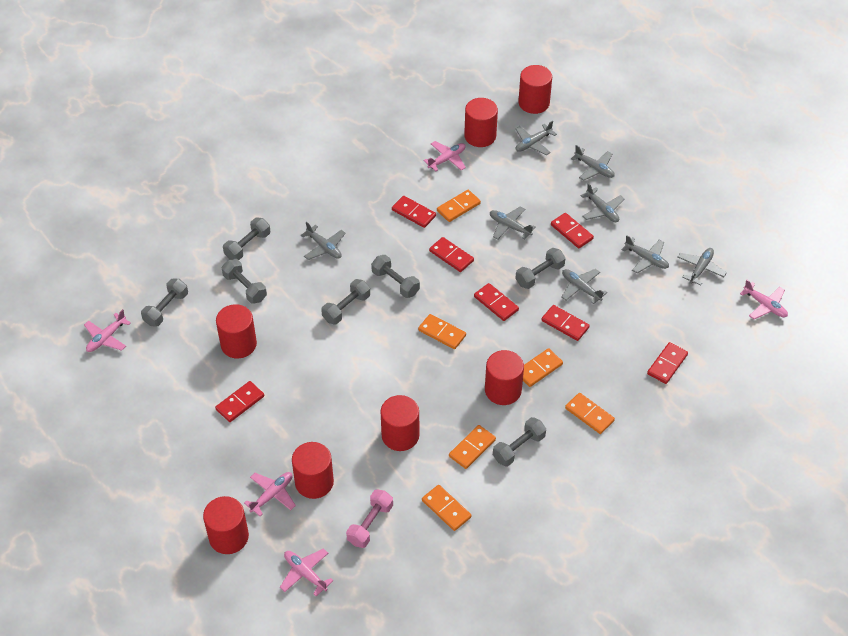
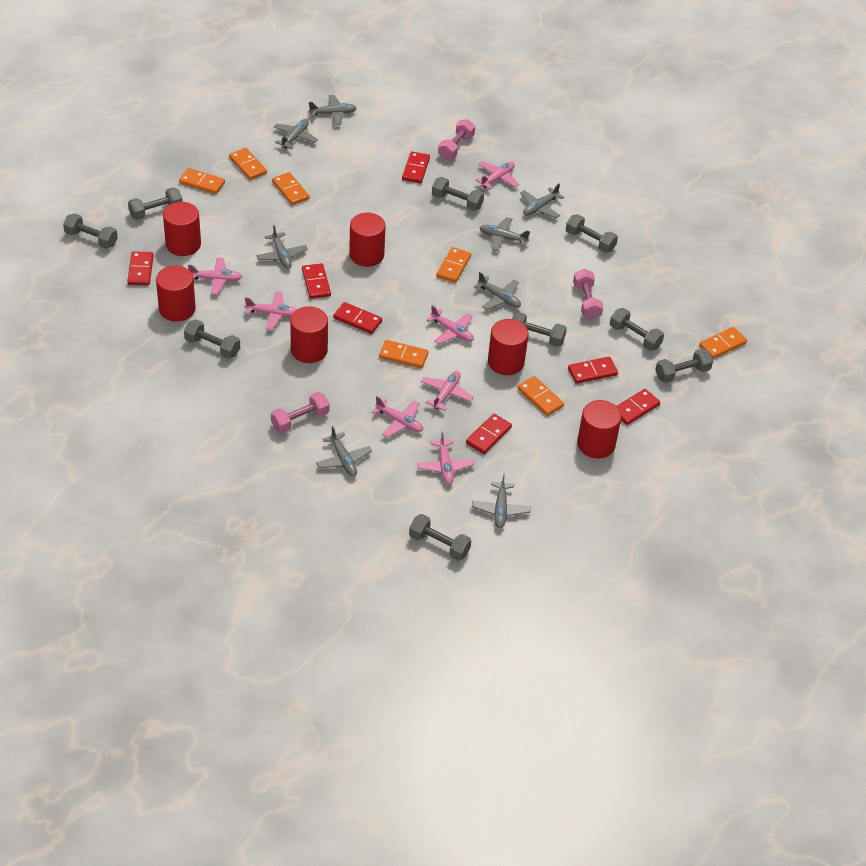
grey dumbbell: 7 -> 9
orange domino: 6 -> 7
pink dumbbell: 1 -> 3
pink plane: 5 -> 7
red cylinder: 7 -> 6

